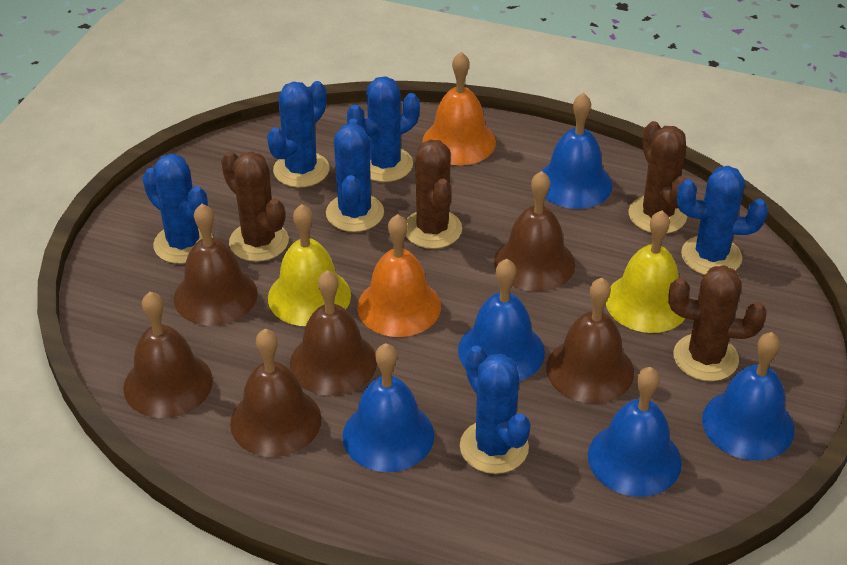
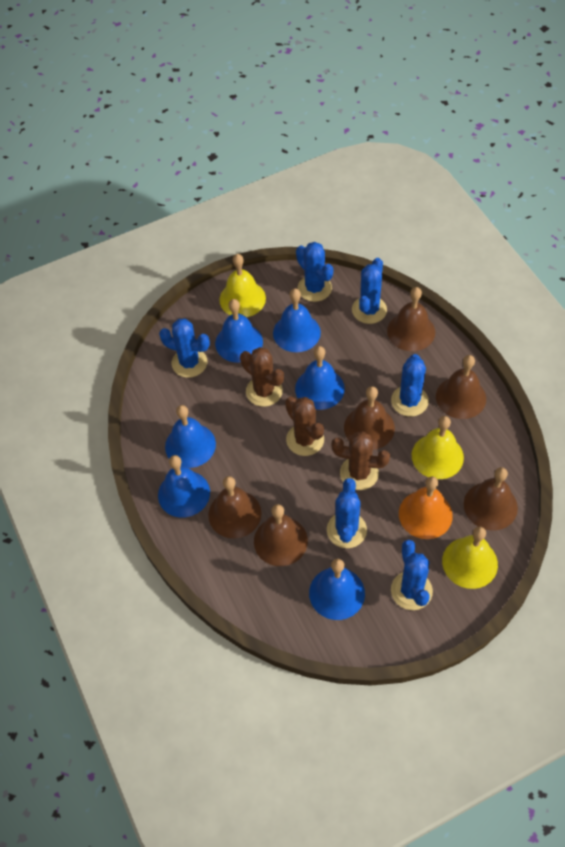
blue bell: 5 -> 6
brown cactus: 4 -> 3
orange bell: 2 -> 1
yellow bell: 2 -> 3

